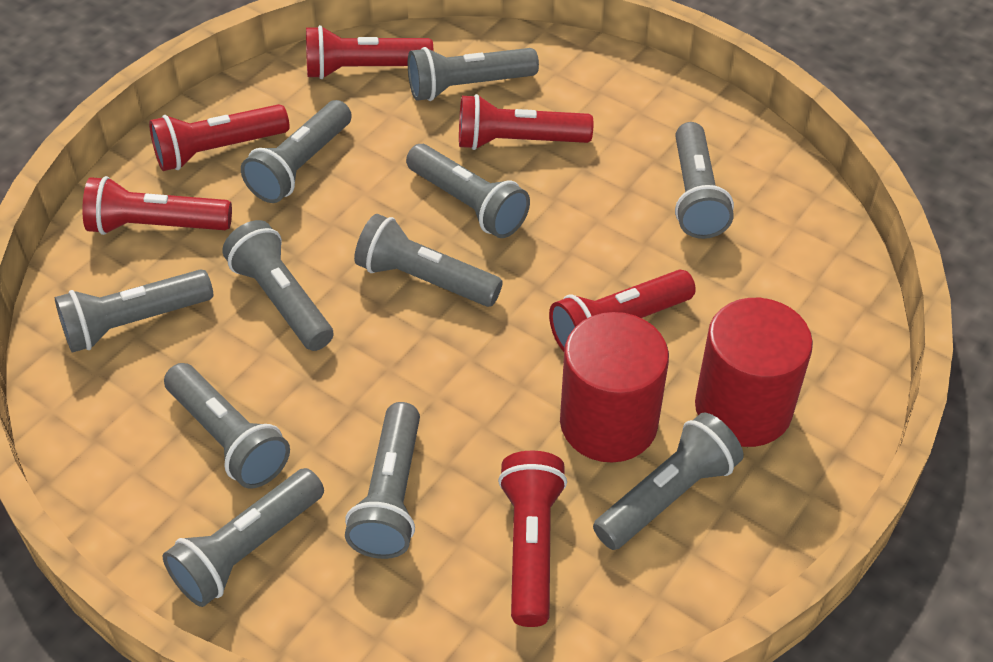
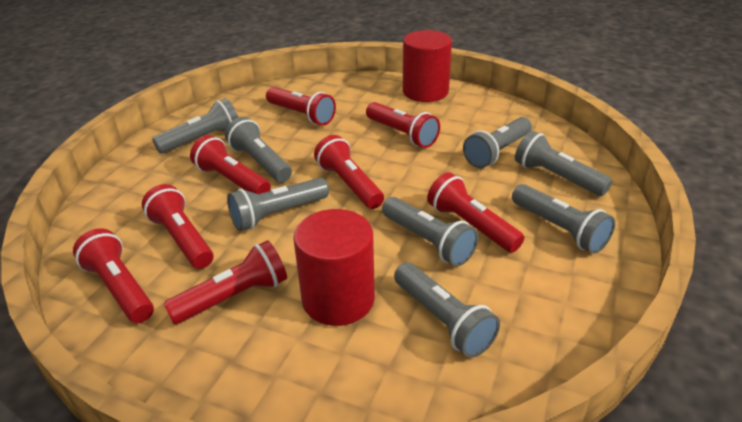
grey flashlight: 11 -> 8
red flashlight: 6 -> 8

